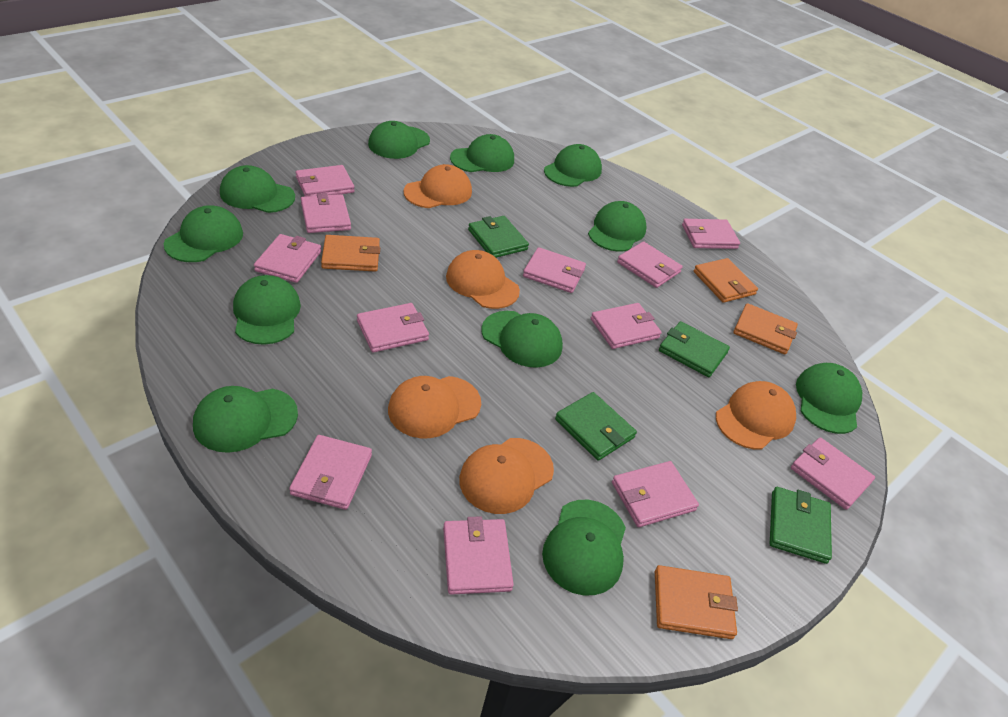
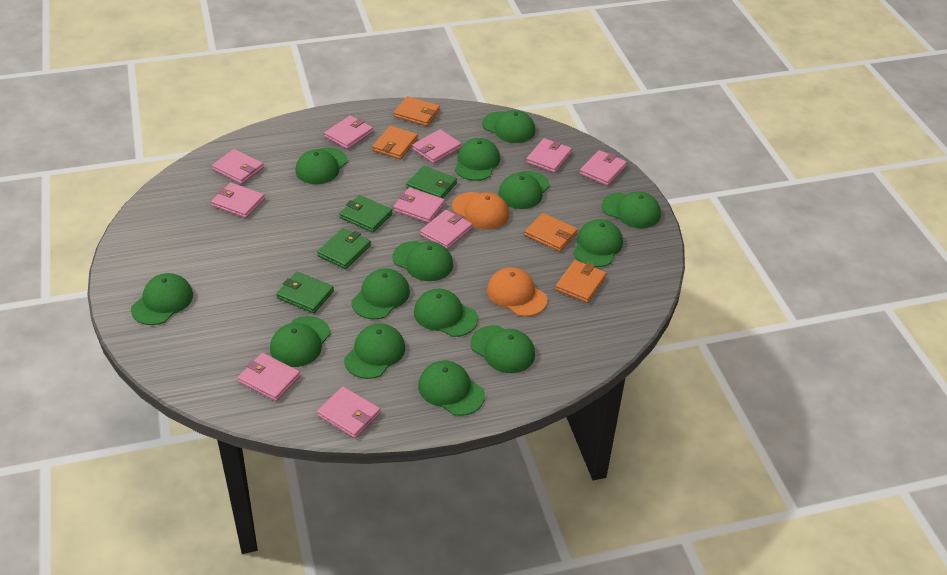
green cap: 11 -> 14
orange cap: 5 -> 2
pink wallet: 12 -> 10

